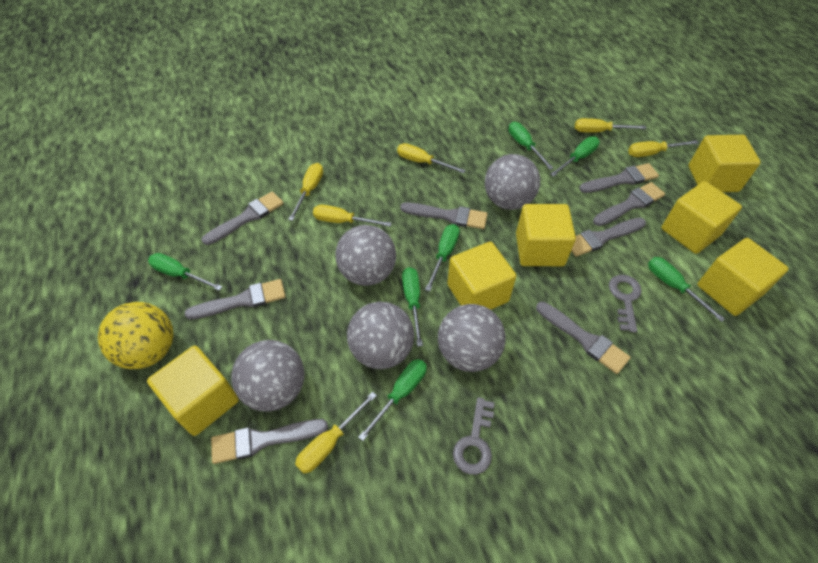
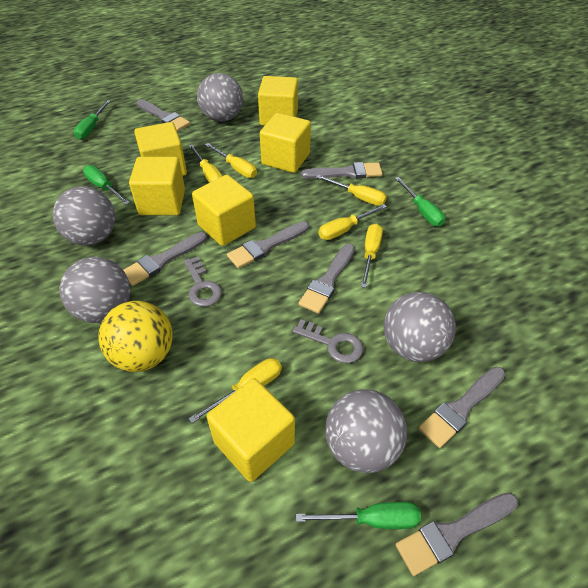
green screwdriver: 7 -> 4
grey brush: 8 -> 7

